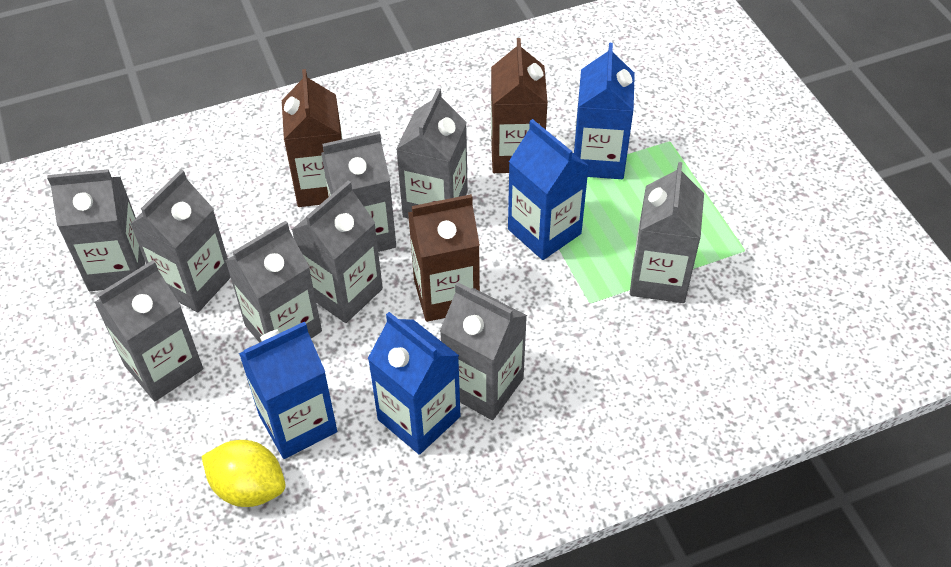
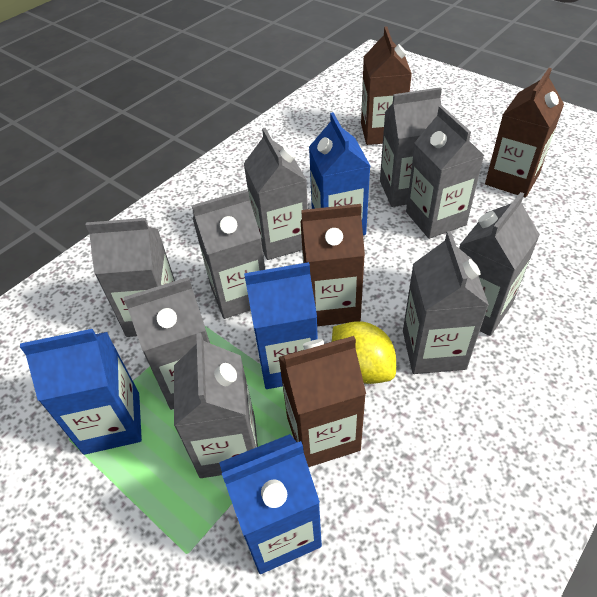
brown carton: 3 -> 4

